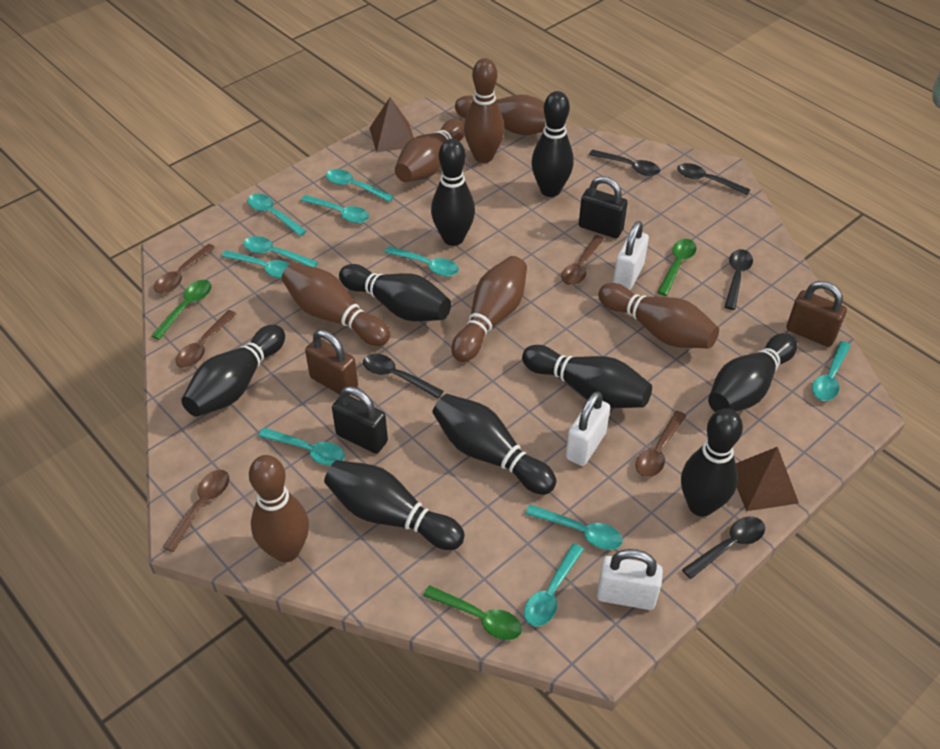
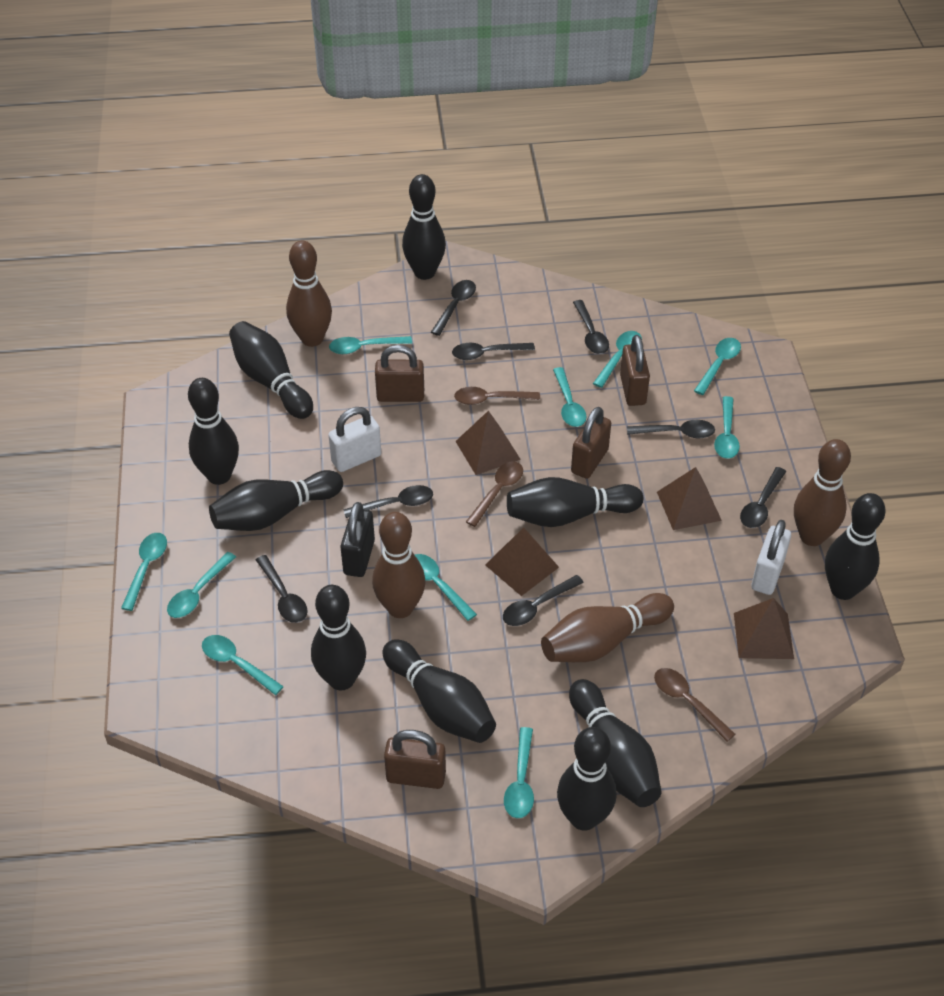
black bowling pin: 9 -> 10
black padlock: 2 -> 1
black spoon: 5 -> 8
brown bowling pin: 7 -> 4
brown padlock: 2 -> 4
brown pyramid: 2 -> 4
brown spoon: 5 -> 3
green spoon: 3 -> 0
white padlock: 3 -> 2

